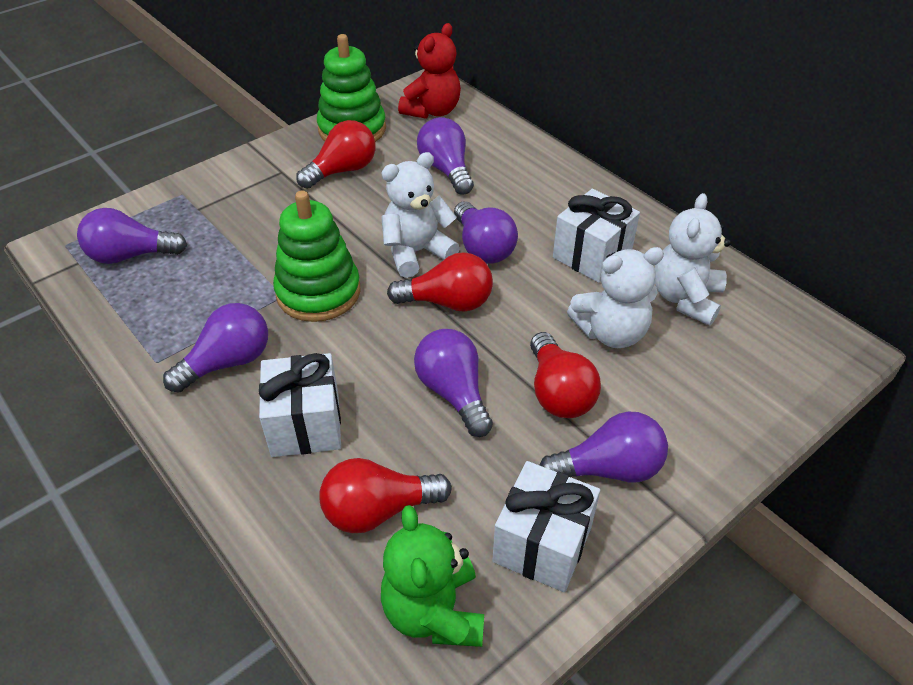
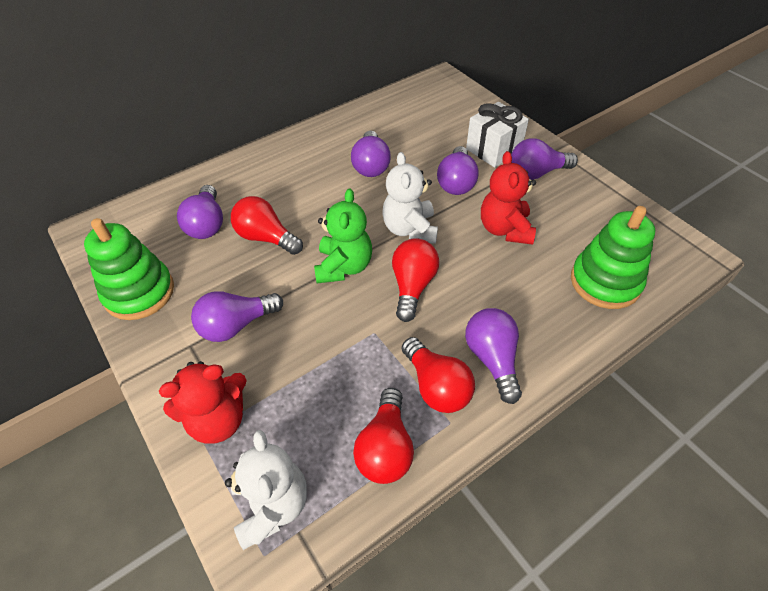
red teddy bear: 1 -> 2
white gift: 3 -> 1
white teddy bear: 3 -> 2

